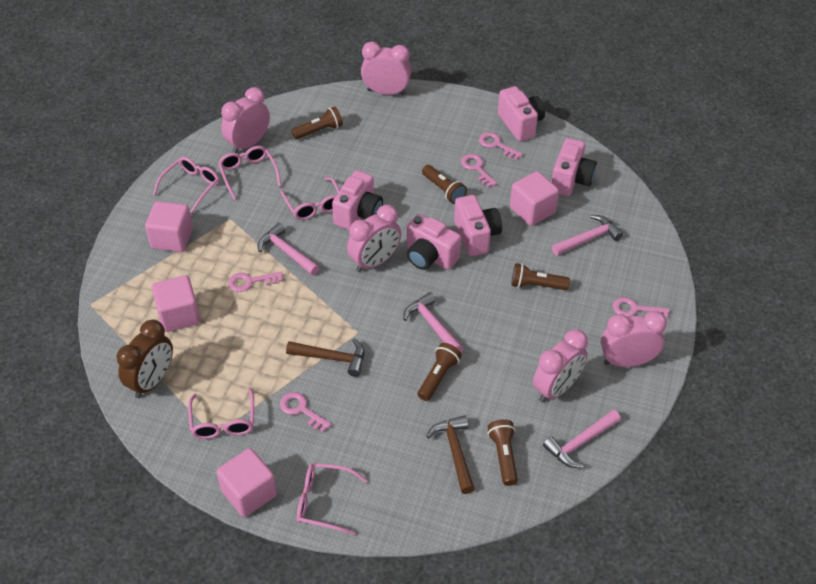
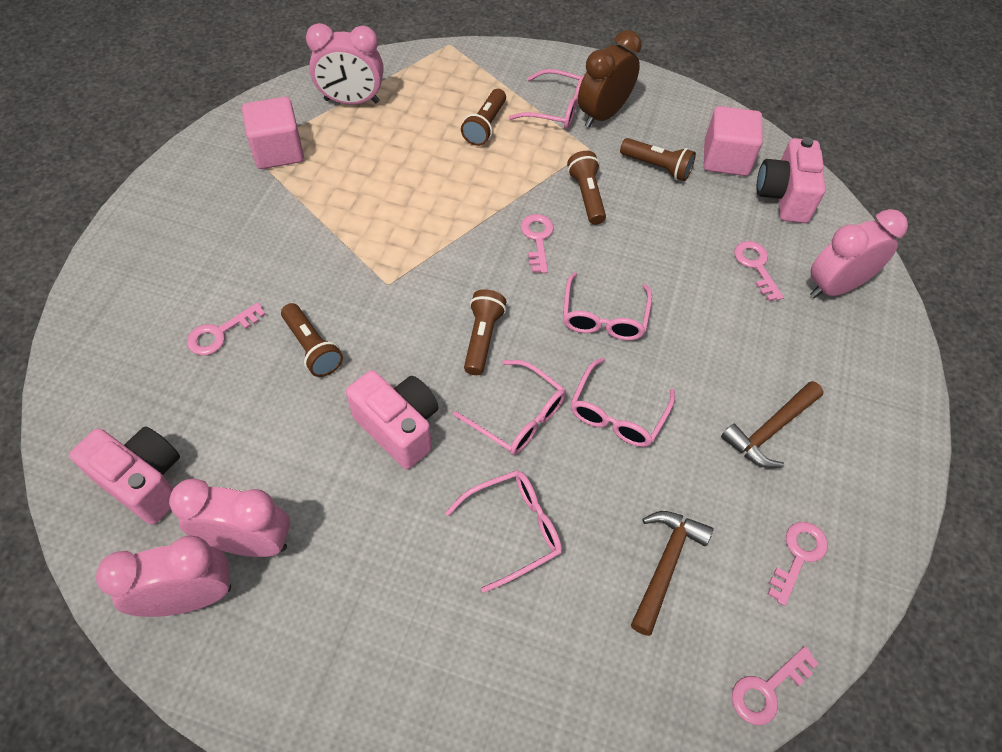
pink camera: 5 -> 3
pink clock: 5 -> 4
pink cube: 4 -> 2
pink hammer: 4 -> 0

